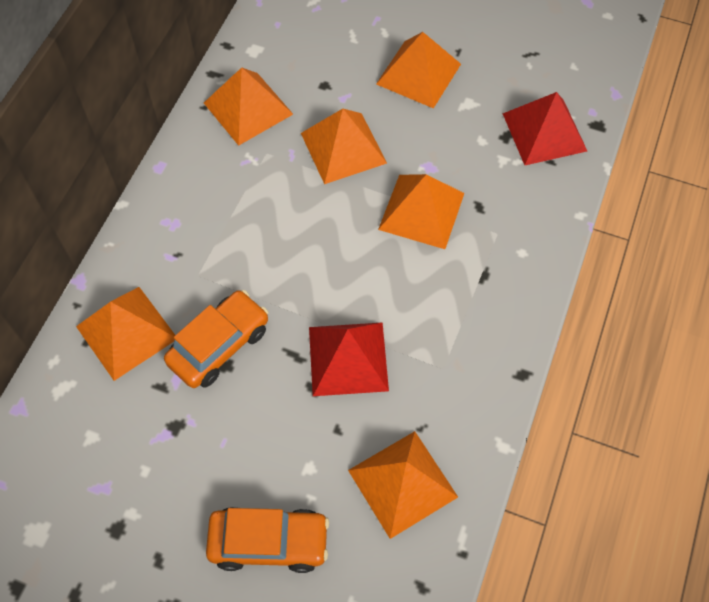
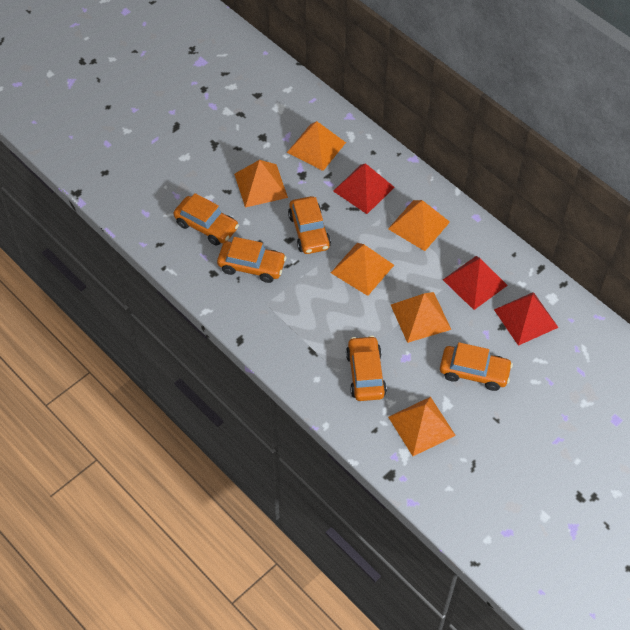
orange car: 2 -> 5
red pyramid: 2 -> 3

